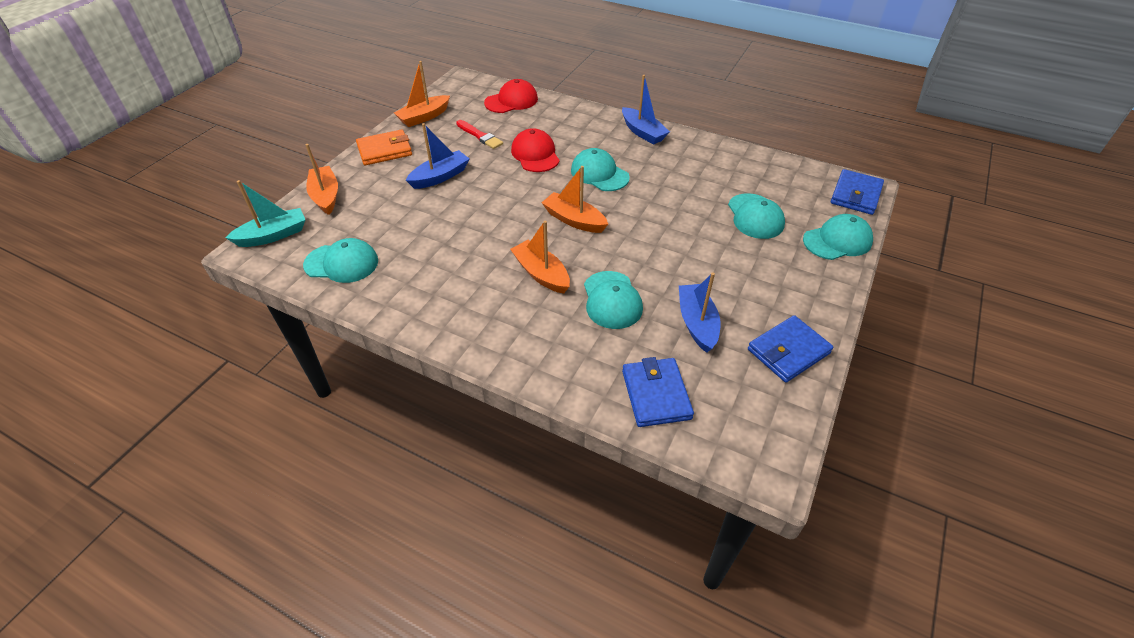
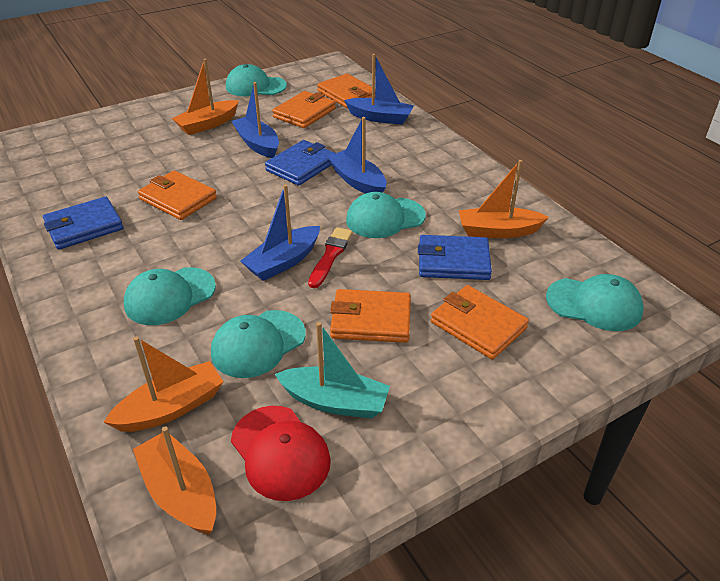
blue boat: 3 -> 4
orange wallet: 1 -> 5
red cap: 2 -> 1

